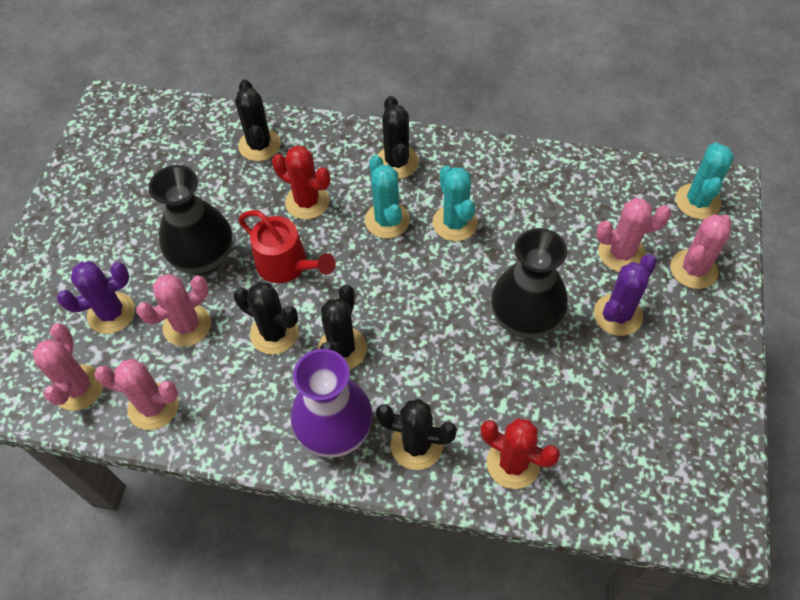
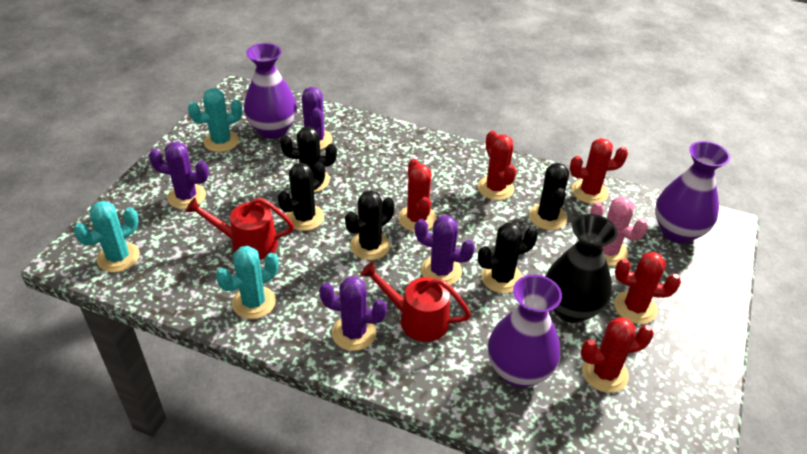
black vase: 2 -> 1
pink cactus: 5 -> 1
purple cactus: 2 -> 4
purple vase: 1 -> 3
red cactus: 2 -> 5
red watering can: 1 -> 2

